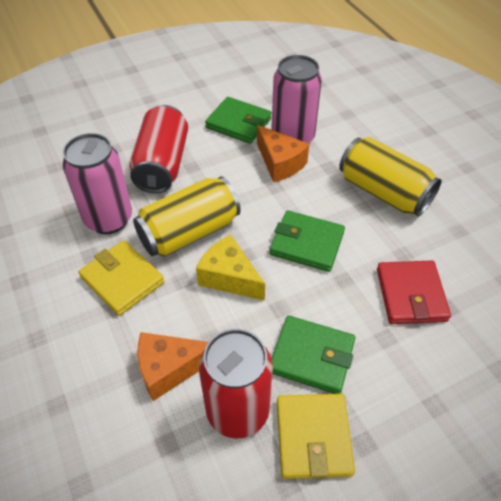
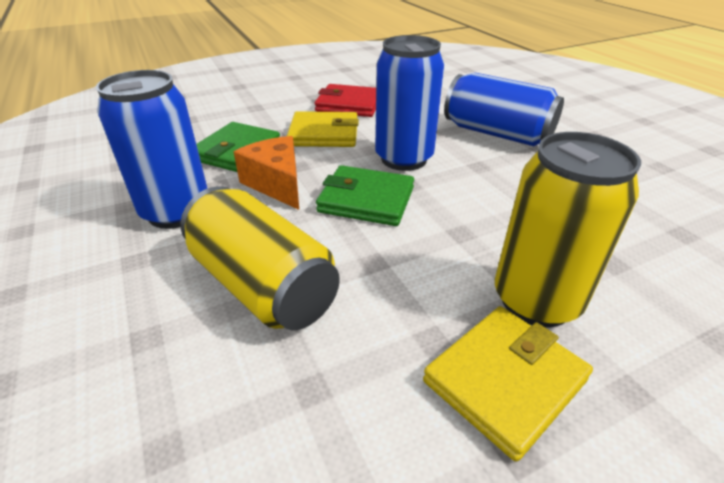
blue can: 0 -> 3
green wallet: 3 -> 2
orange cheese: 2 -> 1
pink can: 2 -> 0
red can: 2 -> 0
yellow cheese: 1 -> 0

